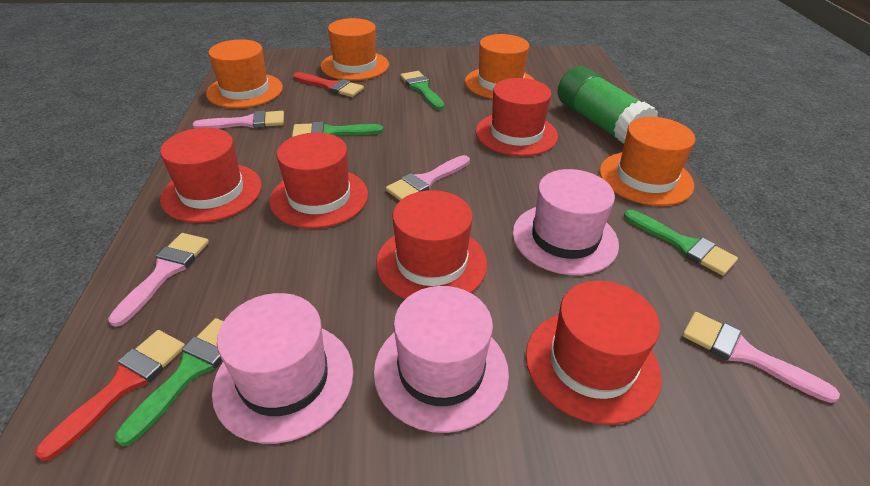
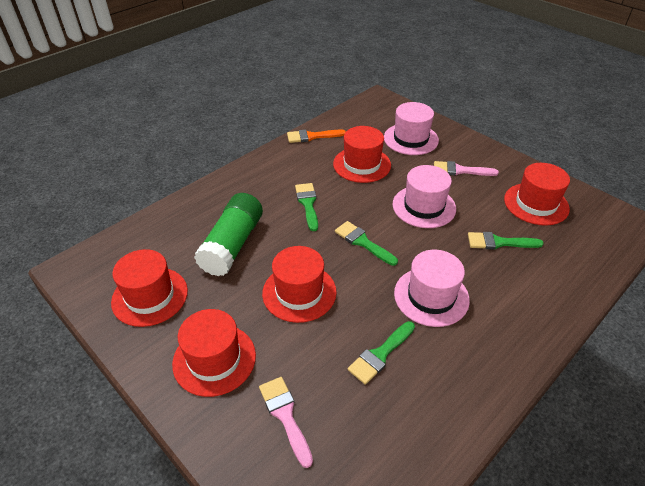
orange brush: 0 -> 1
orange hat: 4 -> 0
pink brush: 4 -> 2
red brush: 2 -> 0

